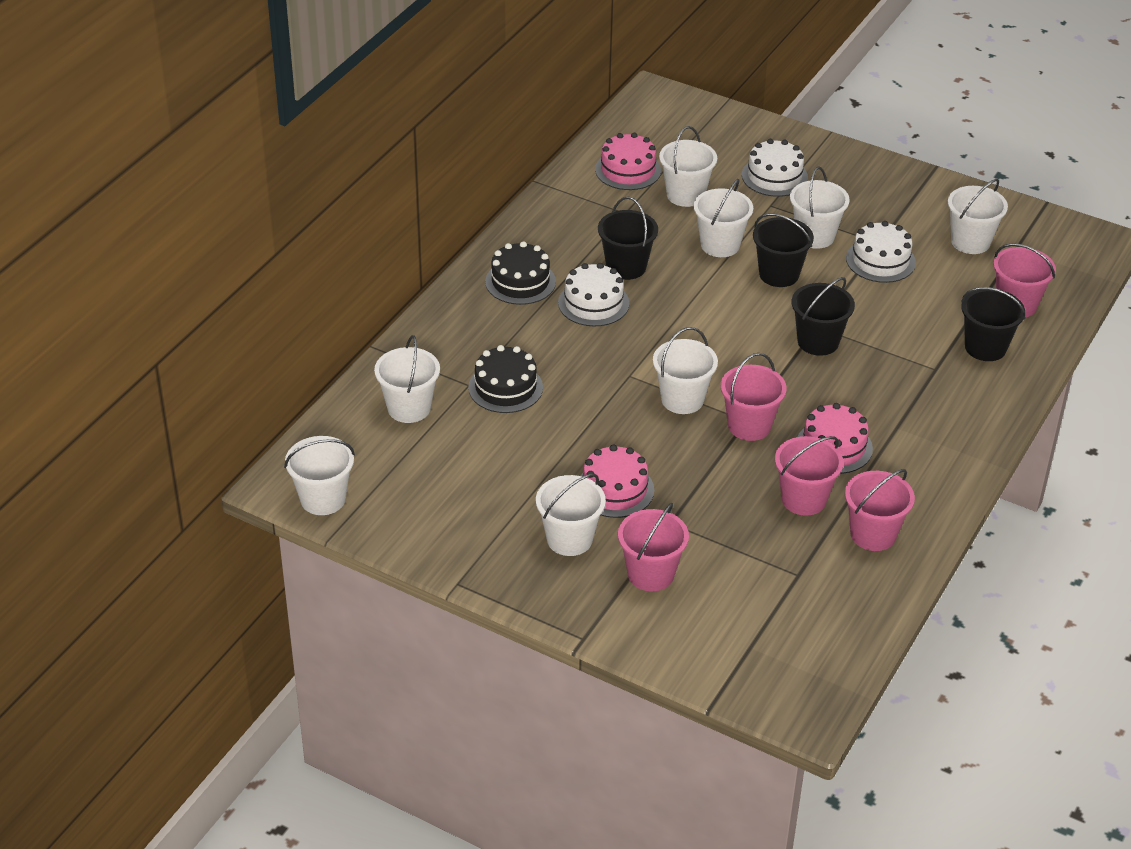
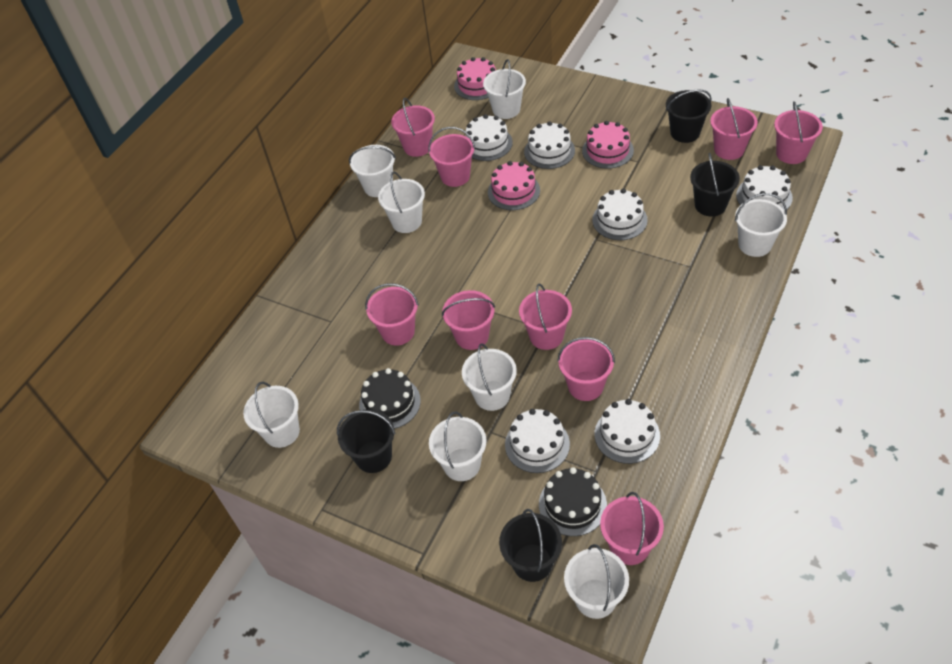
pink bucket: 5 -> 9
white cake: 3 -> 6

